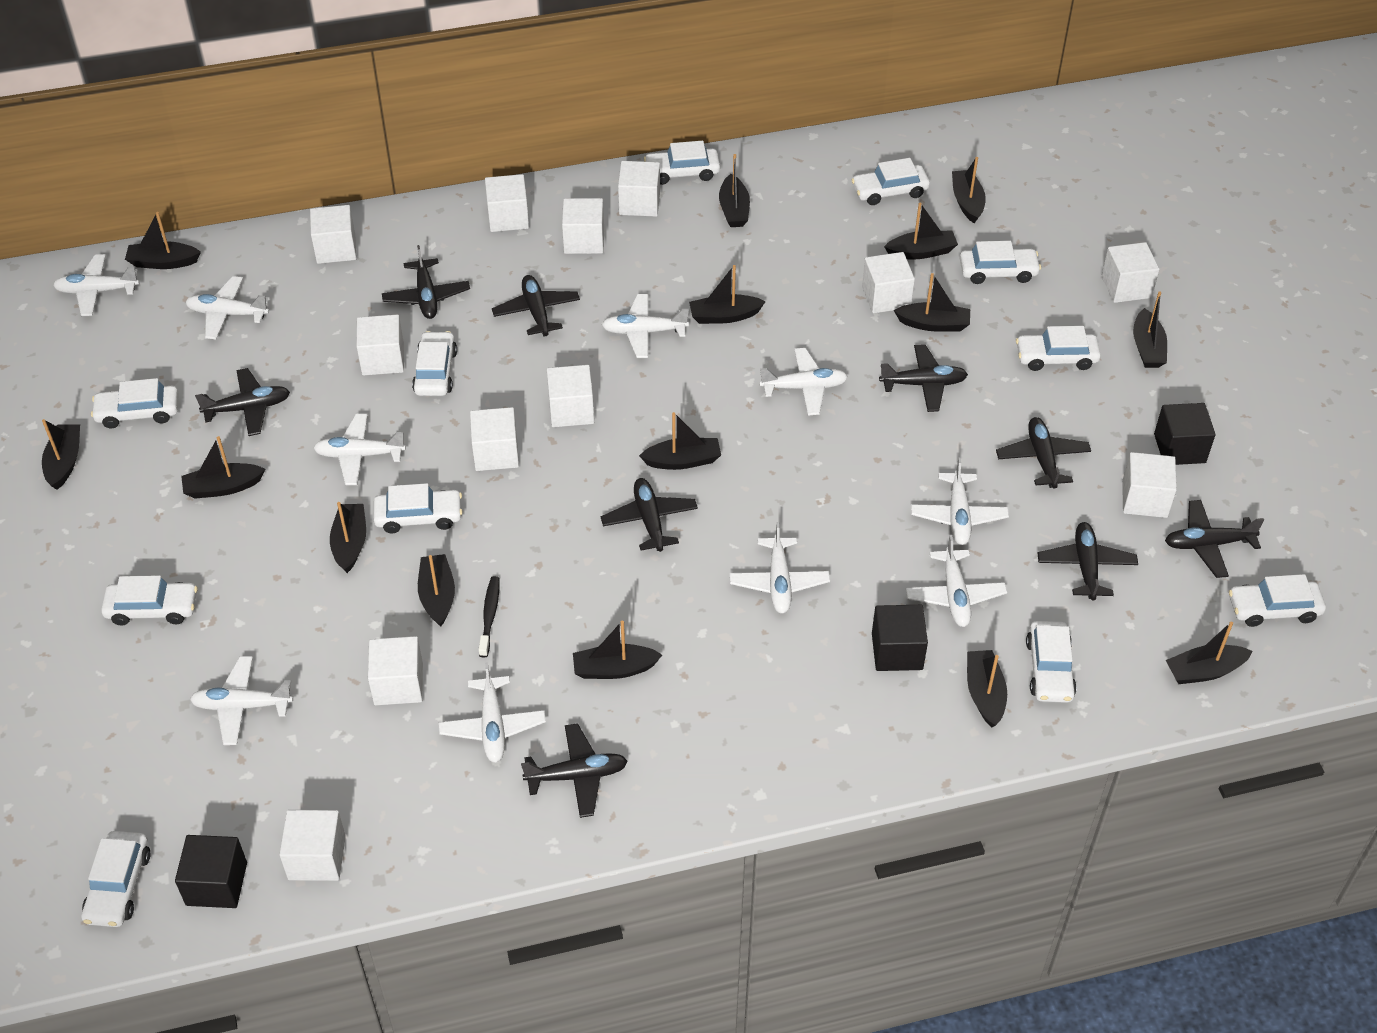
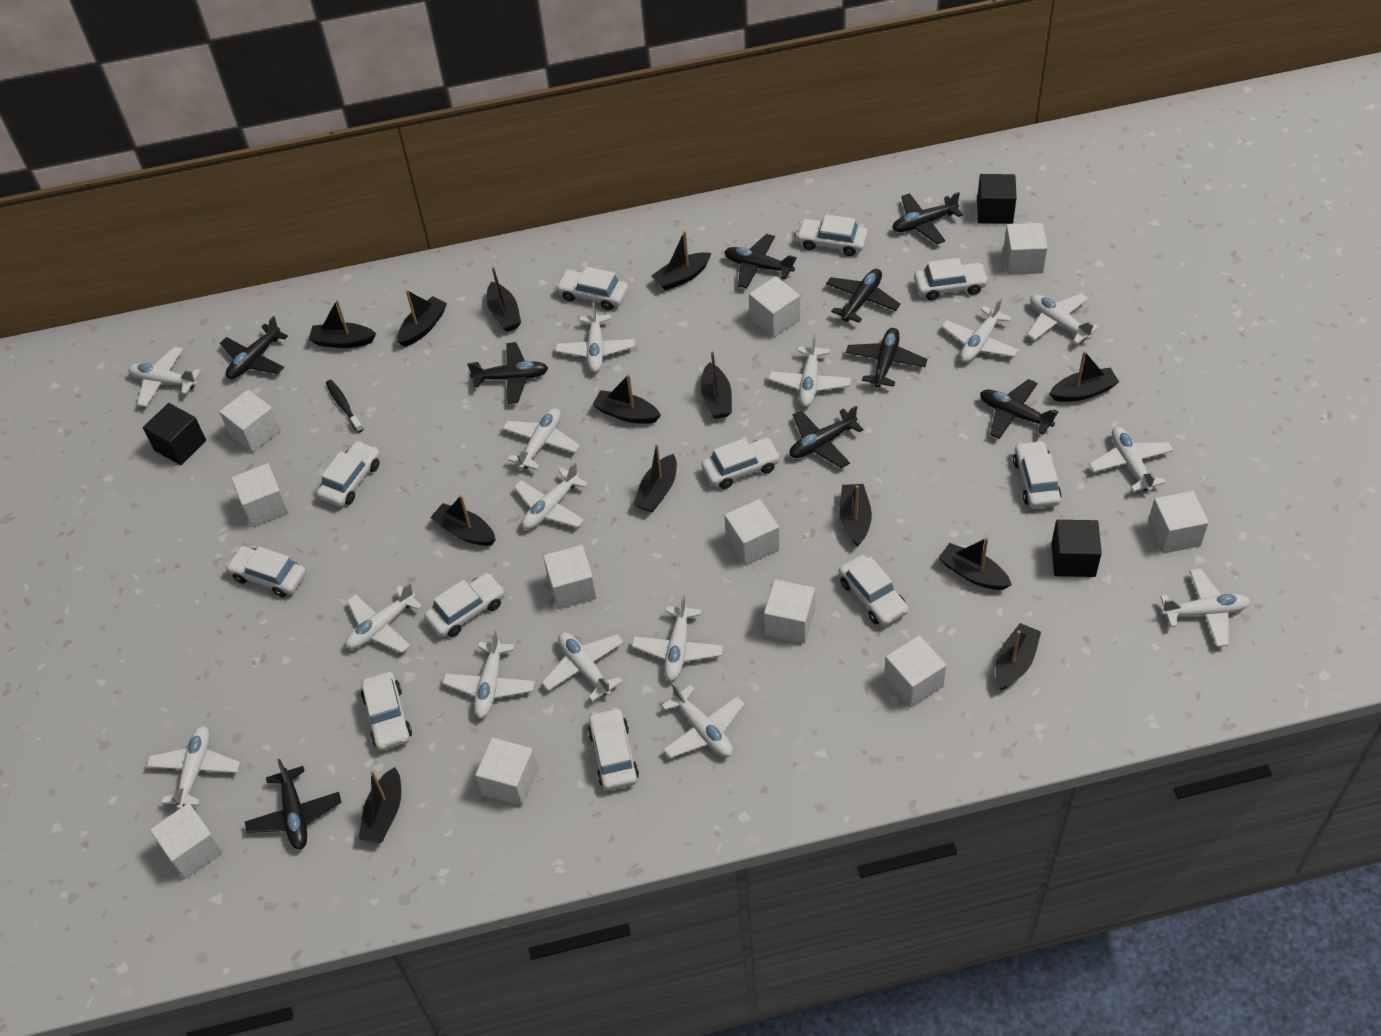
black boat: 15 -> 13
white cube: 12 -> 11
white plane: 10 -> 15

